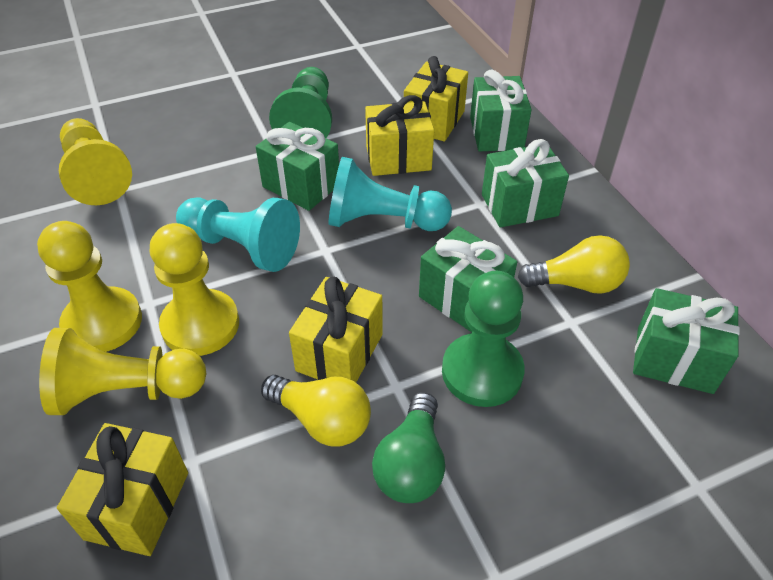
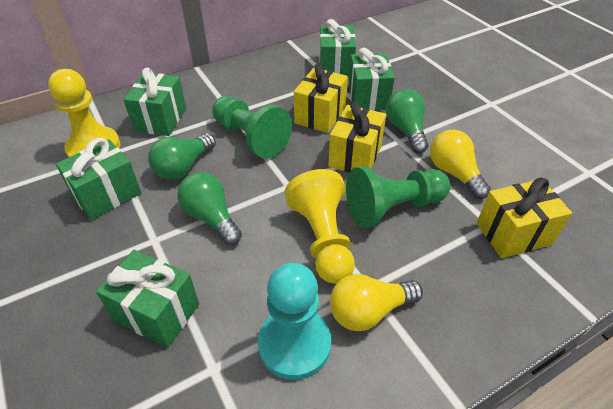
green light bulb: 1 -> 3
turquoise pawn: 2 -> 1
yellow gift: 4 -> 3
yellow pawn: 4 -> 2

